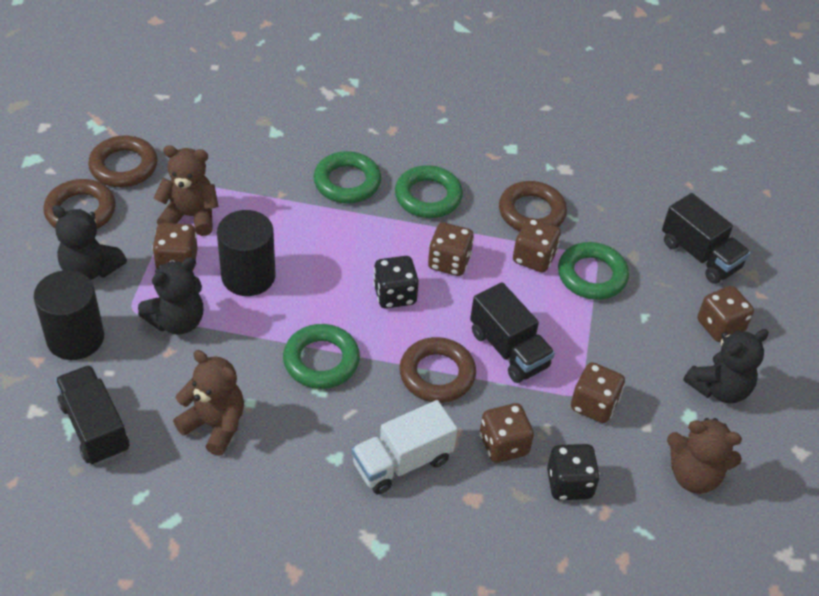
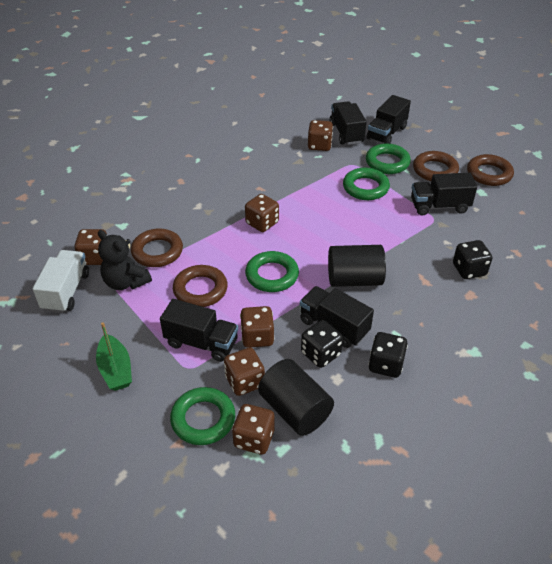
black dice: 2 -> 3
black teddy bear: 3 -> 1
black truck: 3 -> 5
brown teddy bear: 3 -> 0
green boat: 0 -> 1

